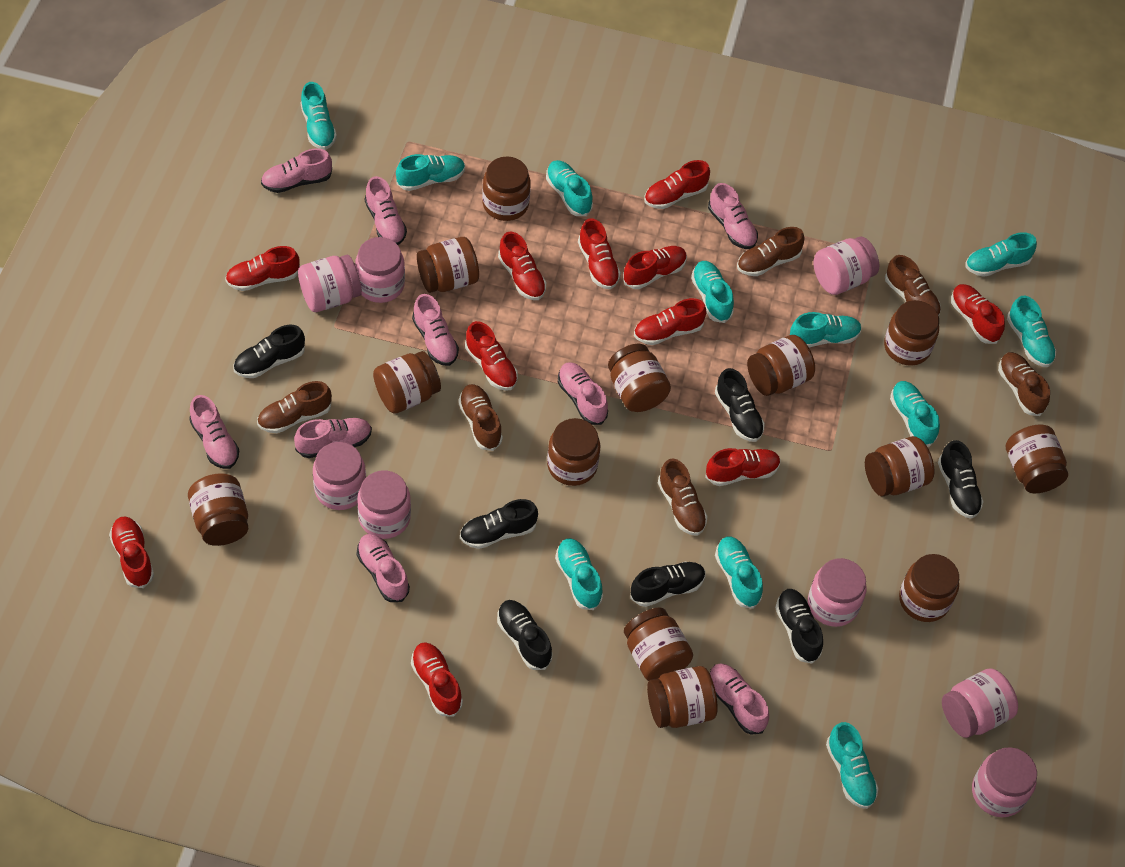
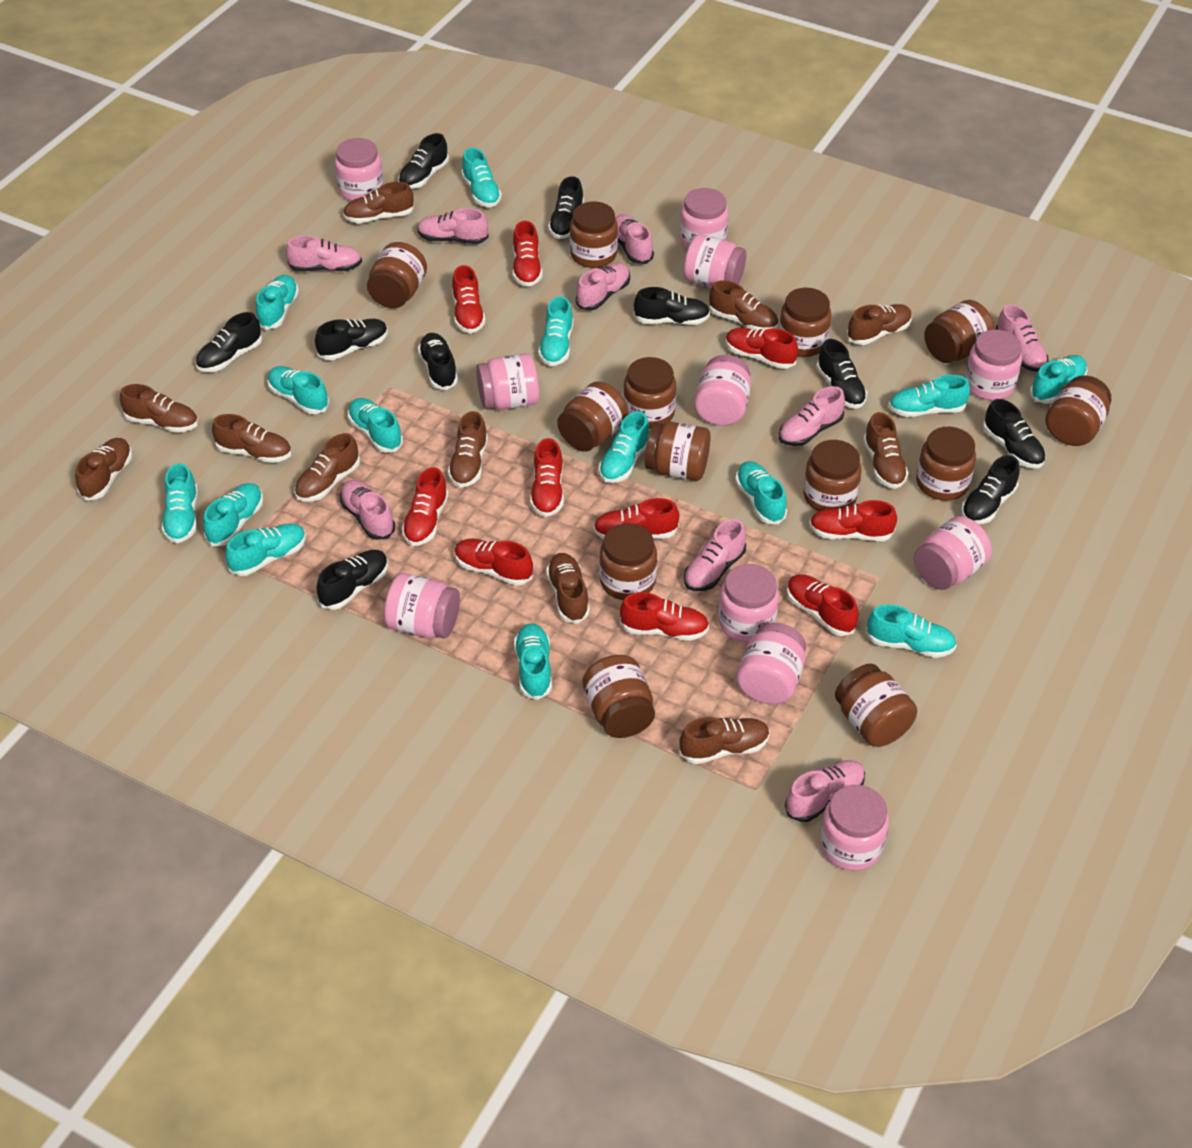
black shoe: 7 -> 10
brown shoe: 6 -> 11
pink jar: 8 -> 11
red shoe: 11 -> 10
turquoise shoe: 11 -> 14

